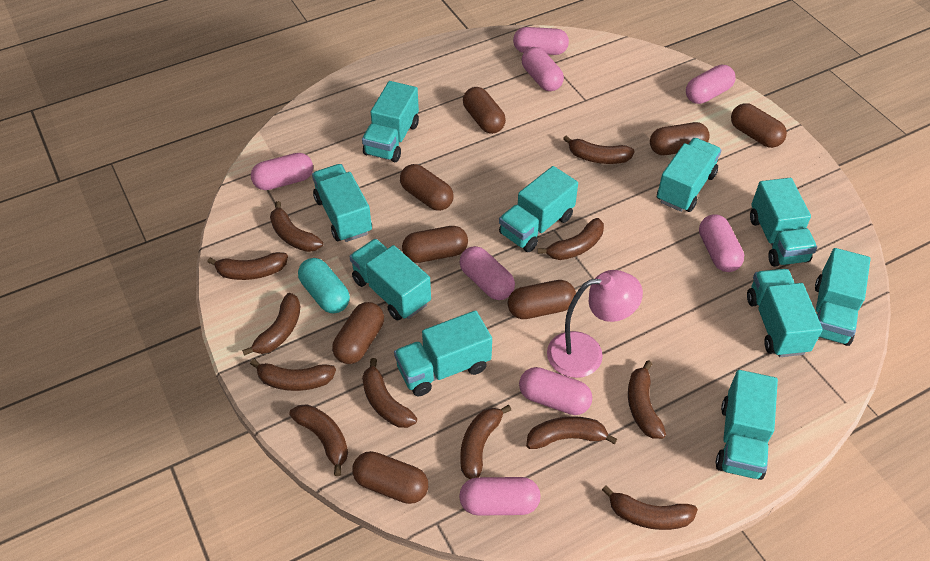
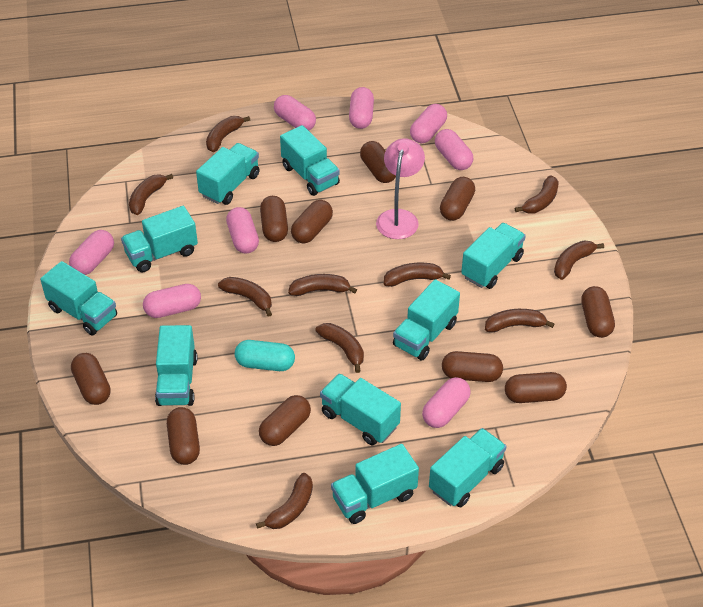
brown banana: 12 -> 10
brown capsule: 8 -> 10

